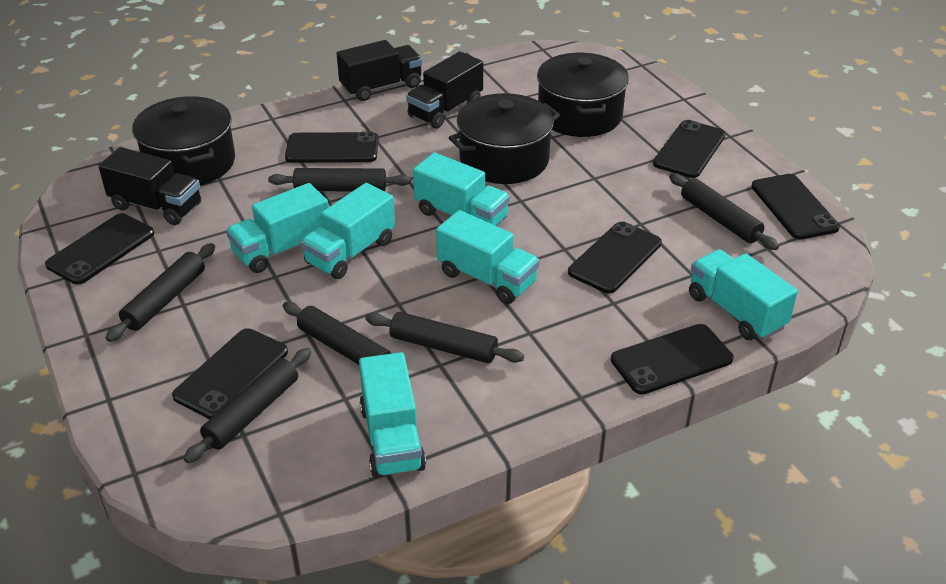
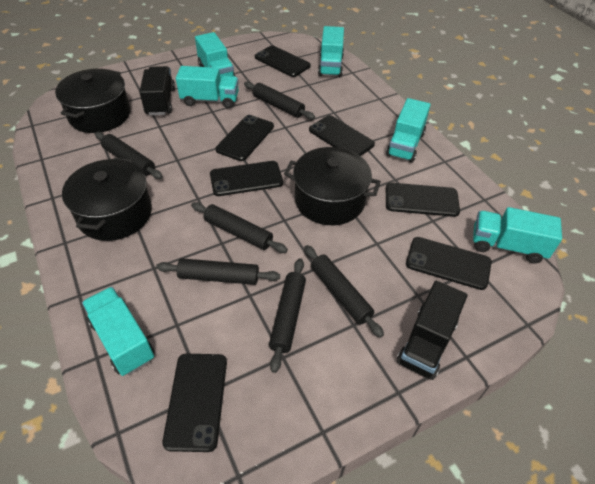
black truck: 3 -> 2

